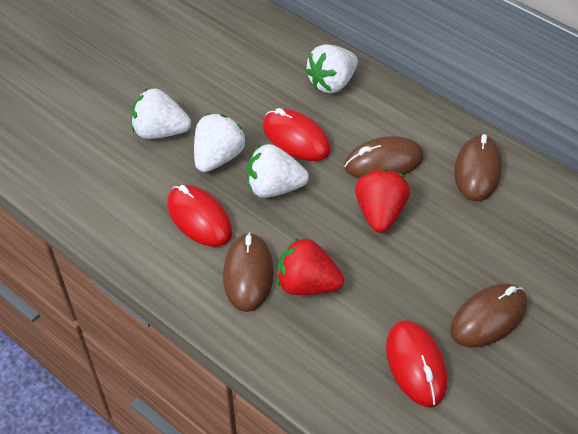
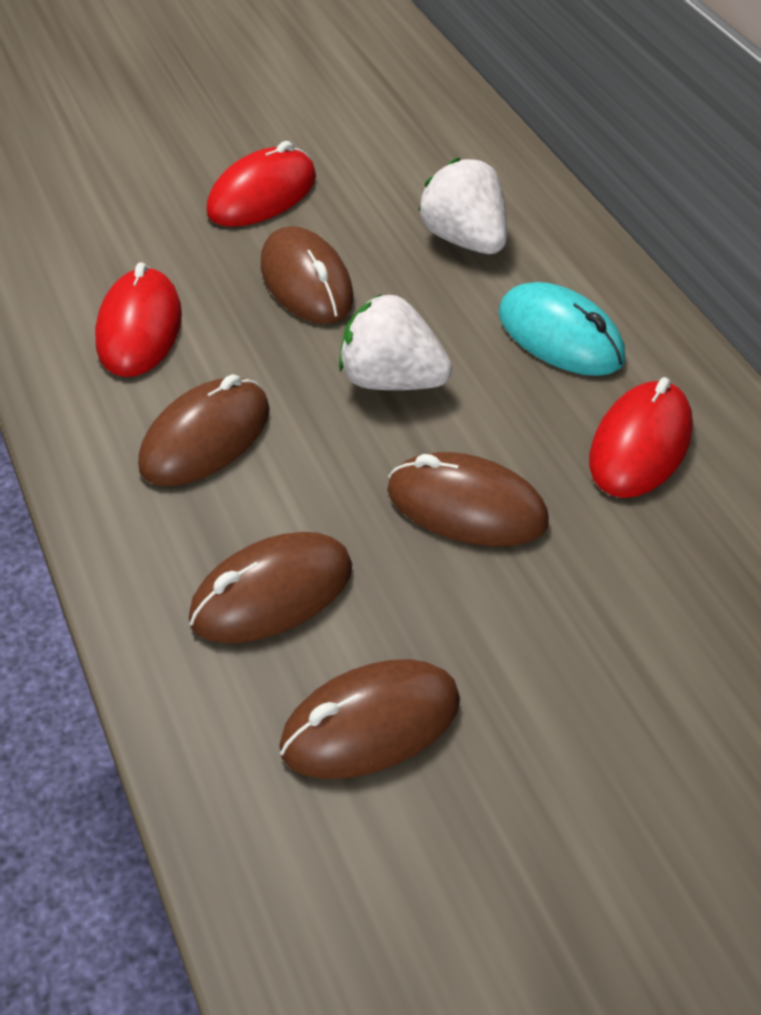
brown mouse: 4 -> 5
red strawberry: 2 -> 0
turquoise mouse: 0 -> 1
white strawberry: 4 -> 2

